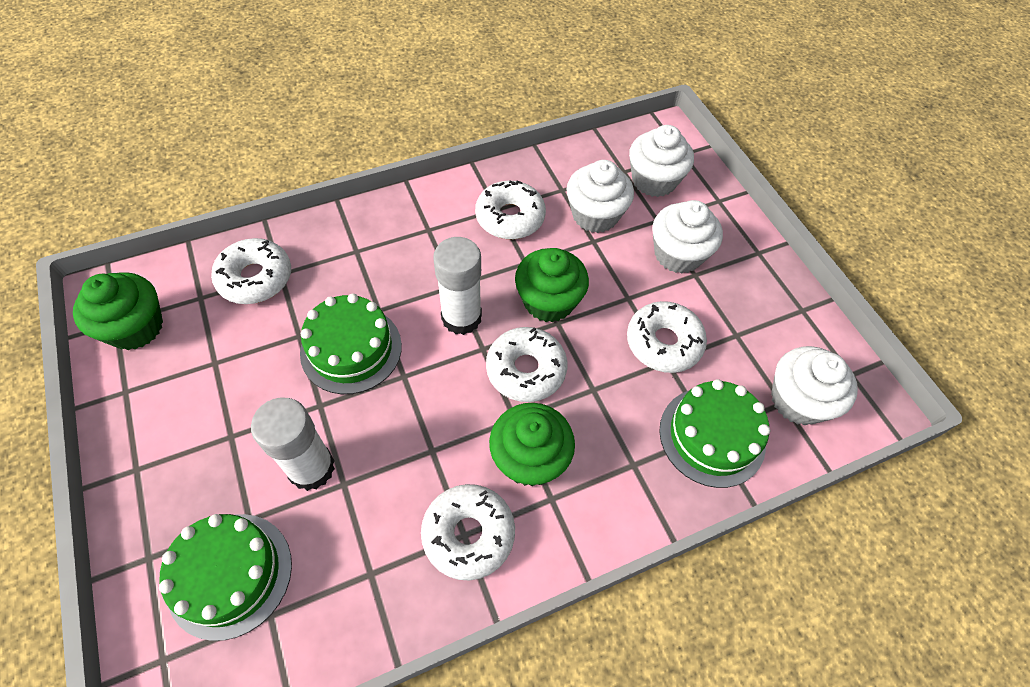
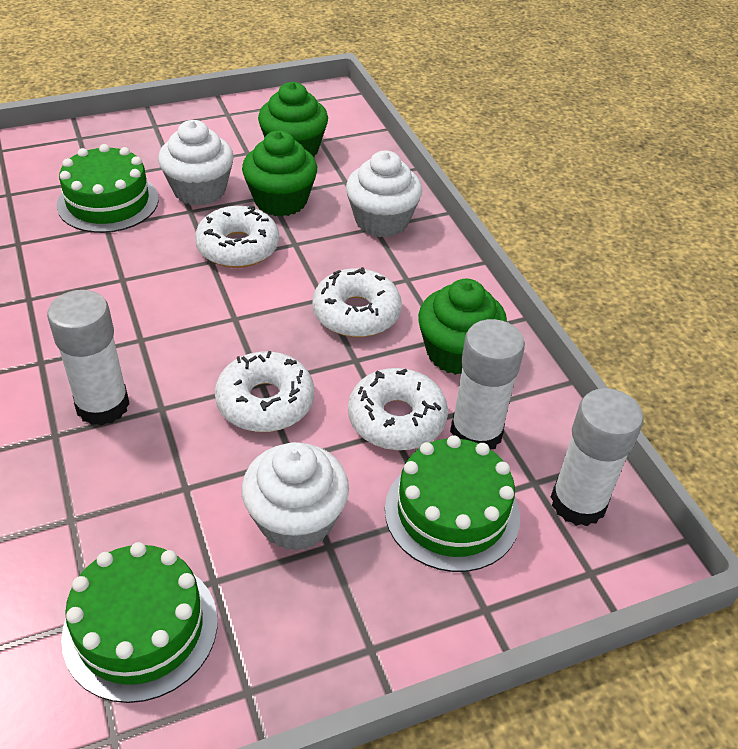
white cupcake: 4 -> 3
white donut: 5 -> 4
white glue stick: 2 -> 3

